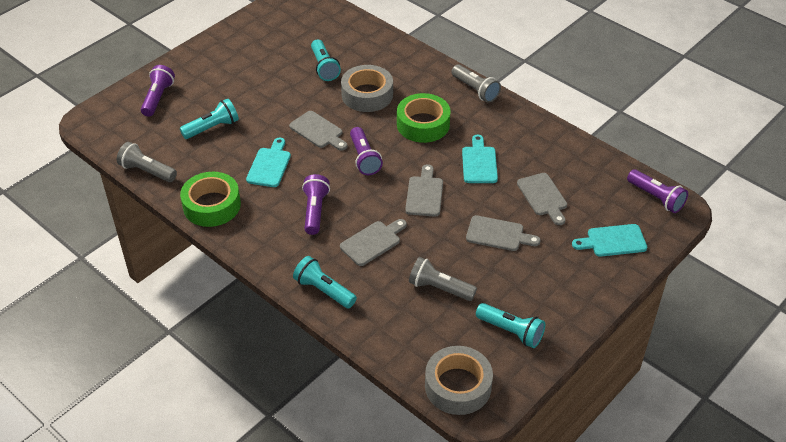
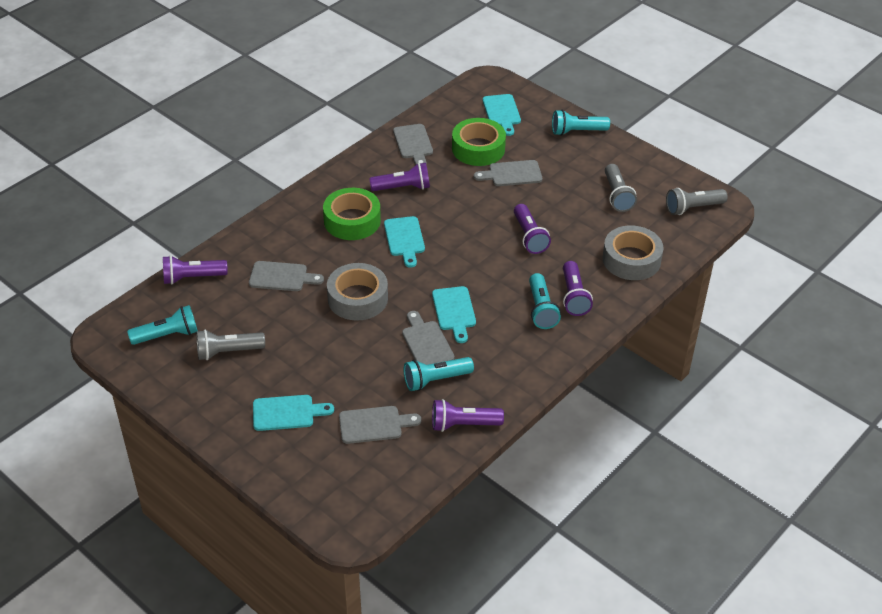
purple flashlight: 4 -> 5
turquoise cutting board: 3 -> 4

